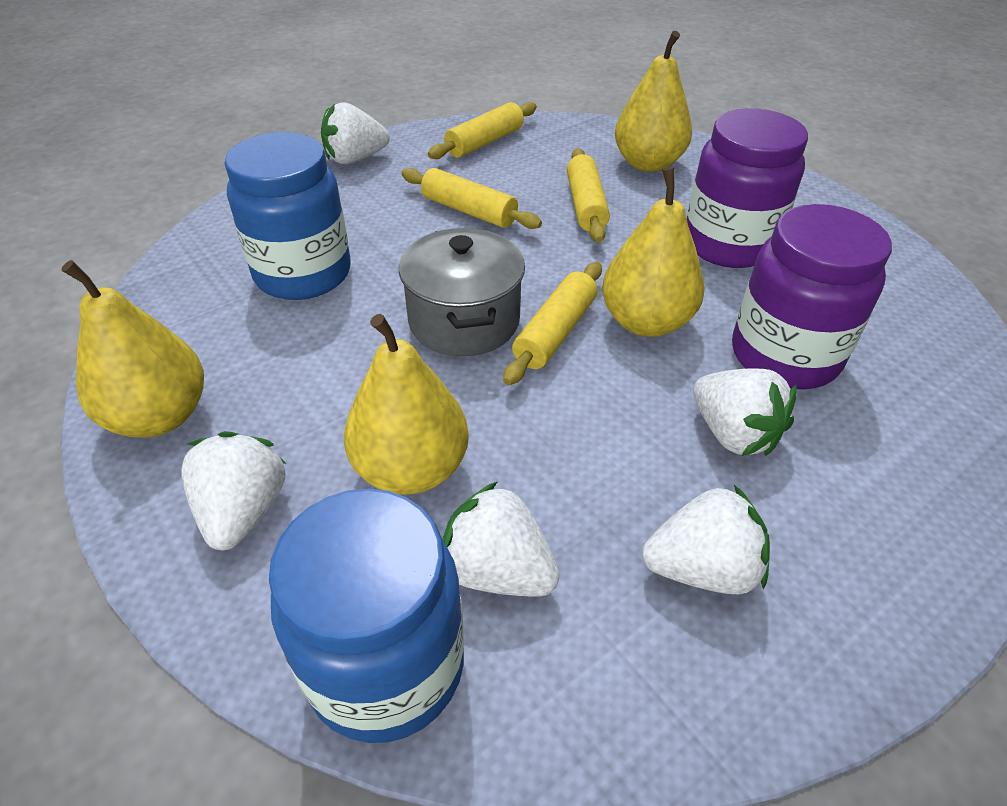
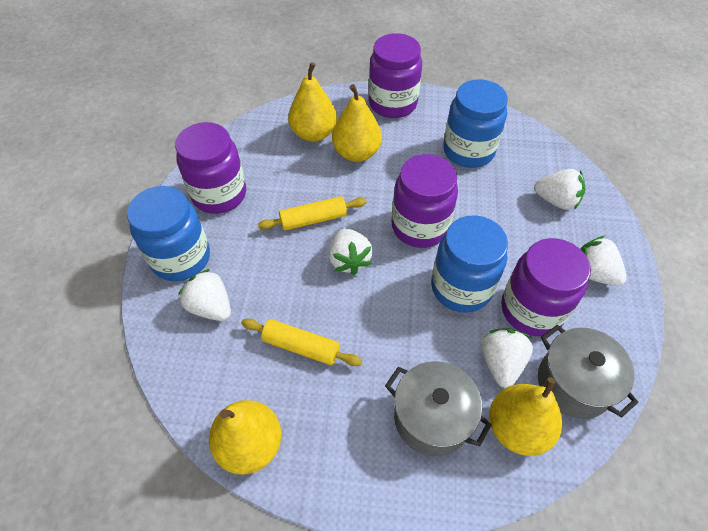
blue jar: 2 -> 3
grey pot: 1 -> 2
purple jar: 2 -> 4
yellow rolling pin: 4 -> 2

